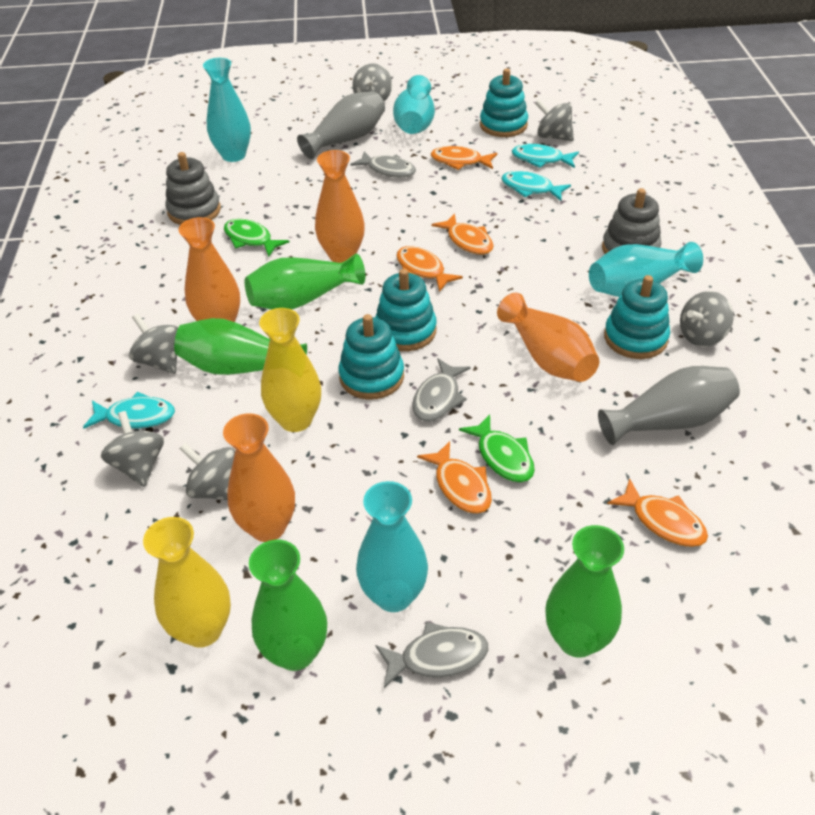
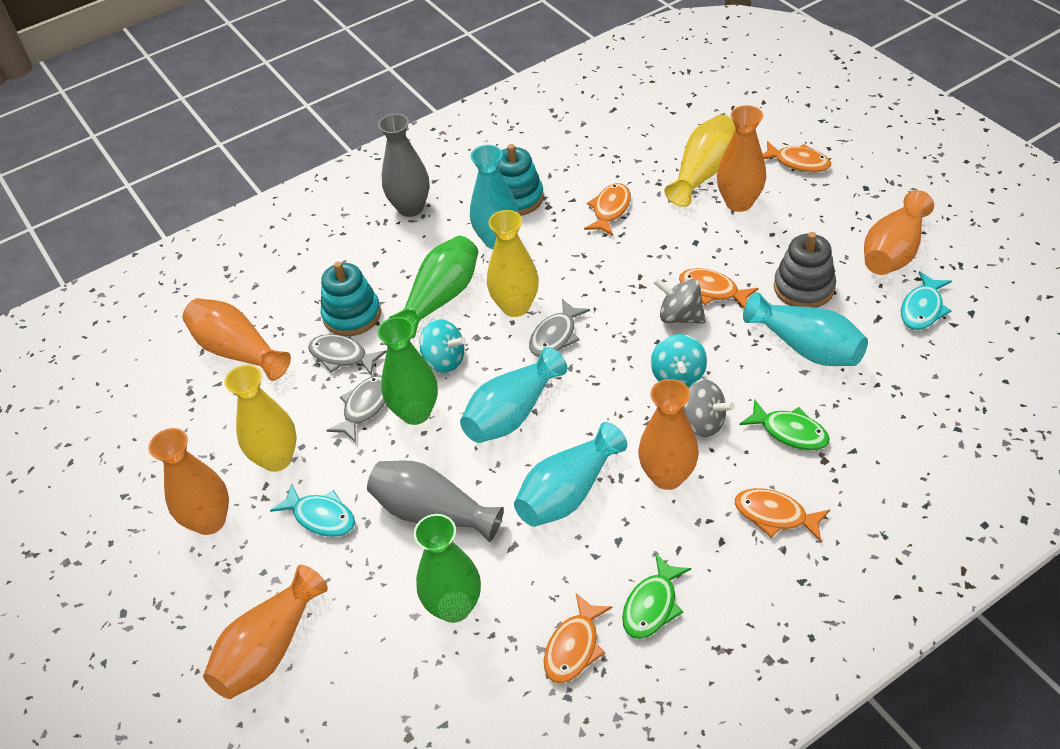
green vase: 4 -> 3
grey spinning top: 6 -> 2
grey stacking toy: 2 -> 1
orange vase: 4 -> 6
turquoise fish: 3 -> 2
turquoise spinning top: 0 -> 2
turquoise stacking toy: 4 -> 2
yellow vase: 2 -> 3

